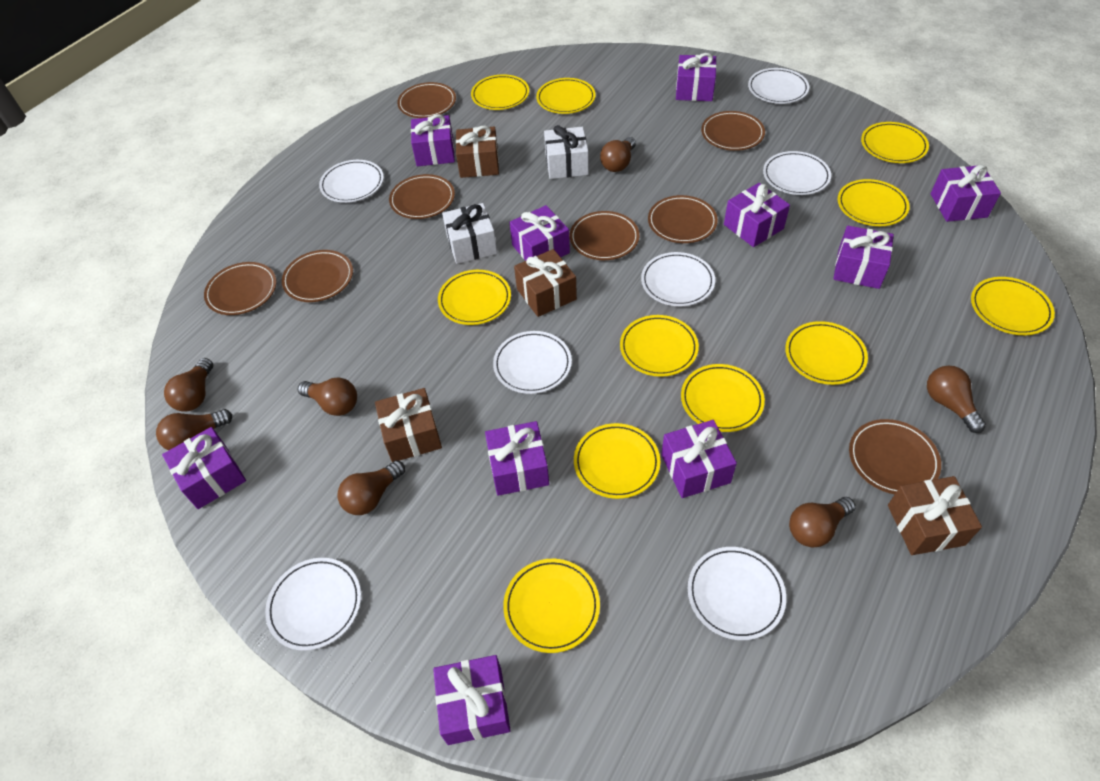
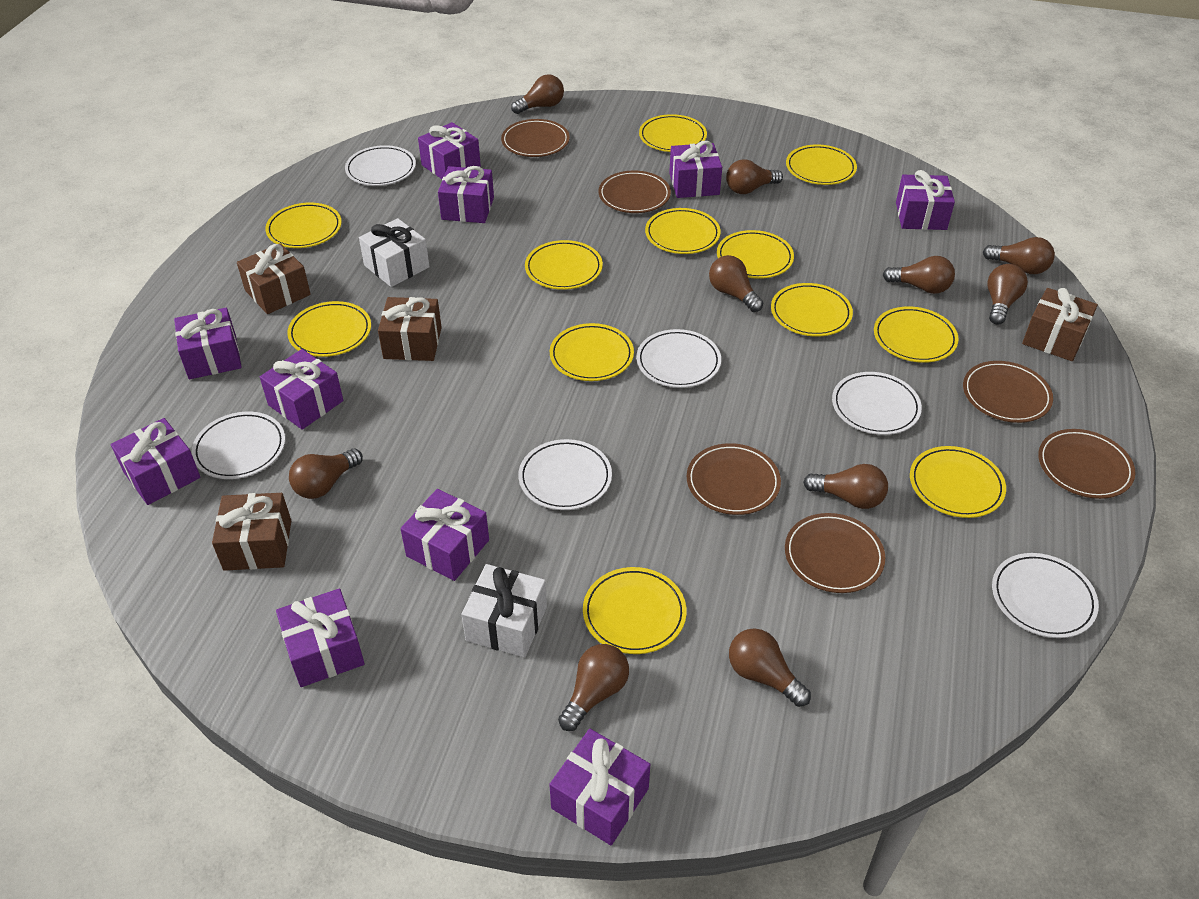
brown light bulb: 7 -> 10
brown plate: 8 -> 6
white plate: 7 -> 6
yellow plate: 11 -> 12

